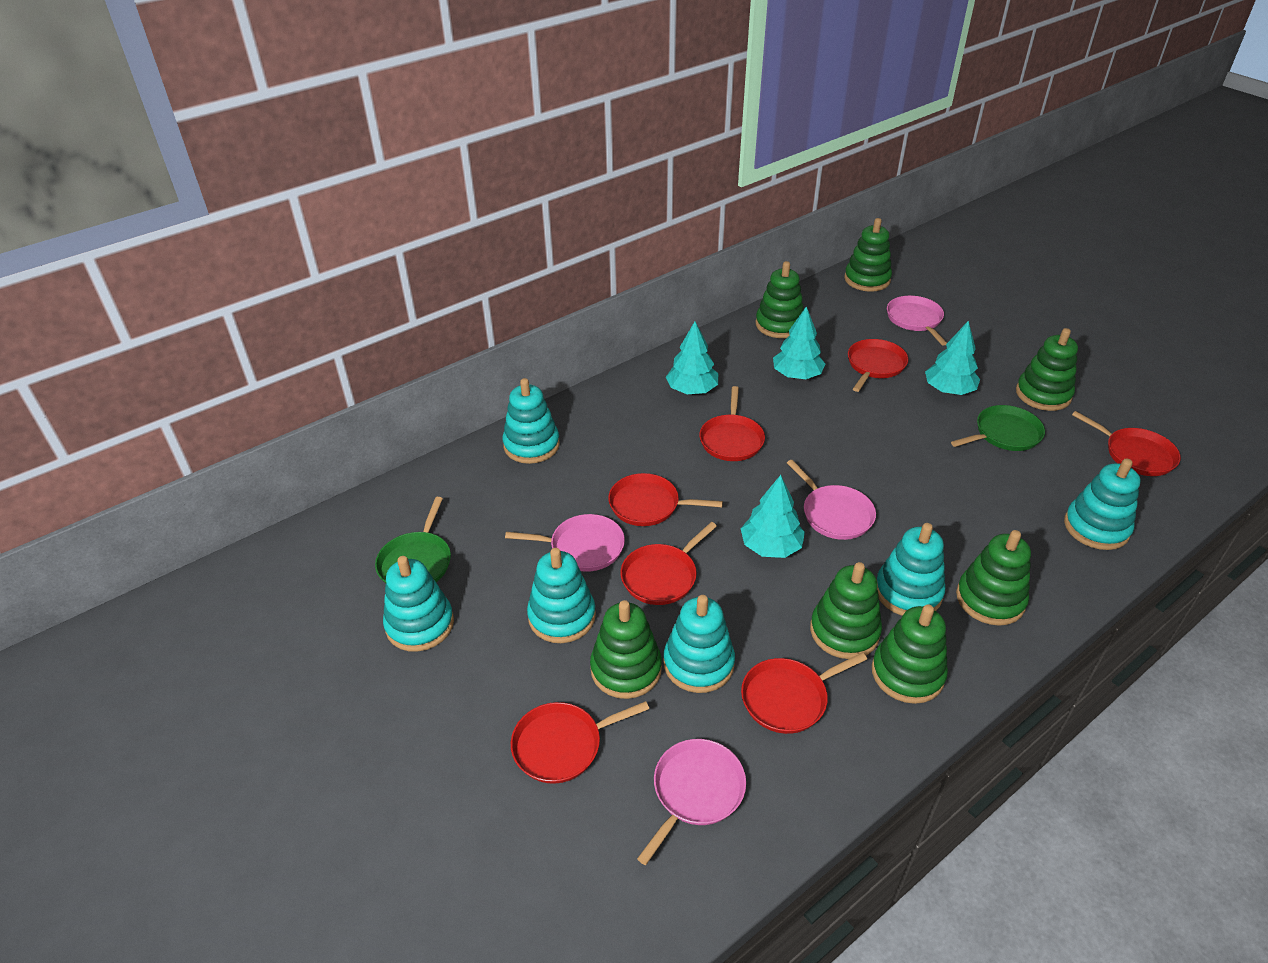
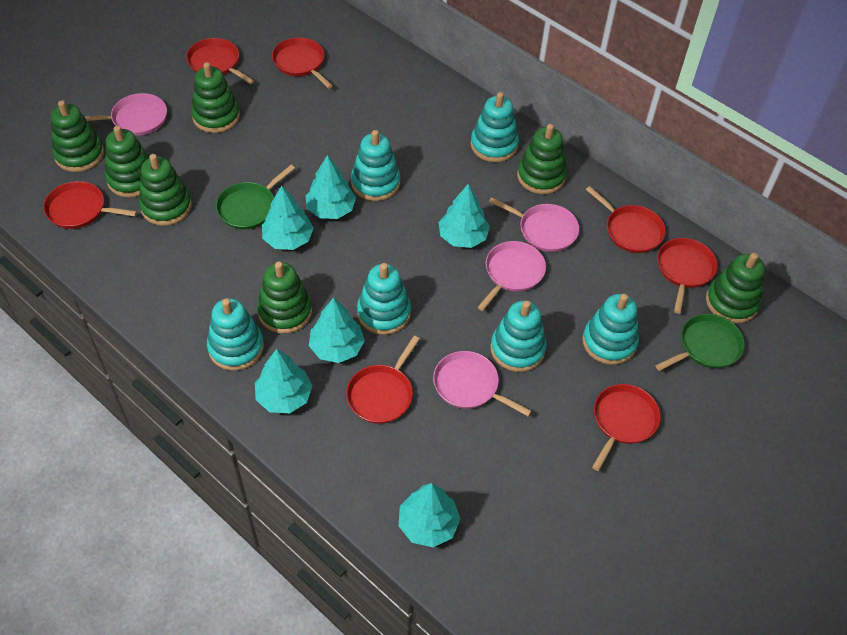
turquoise tree: 4 -> 6

